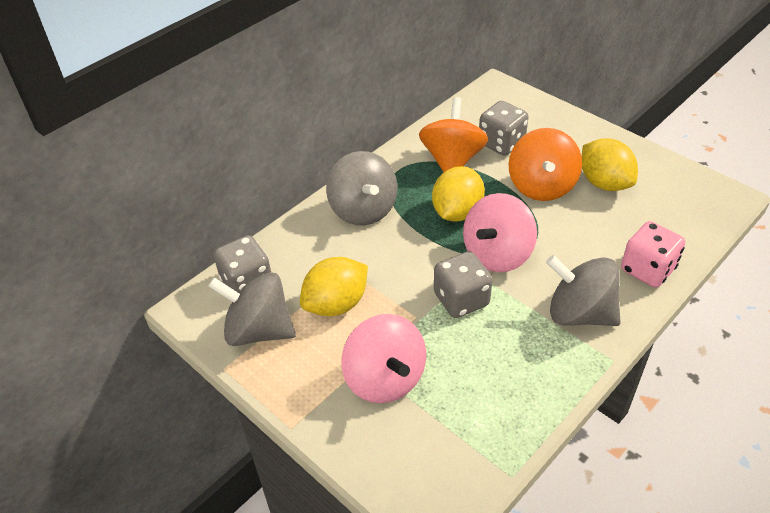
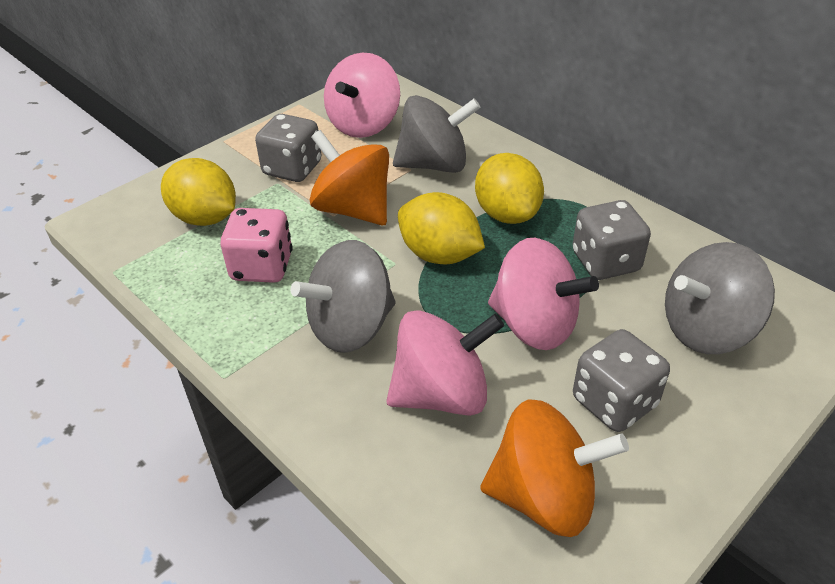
pink spinning top: 2 -> 3

